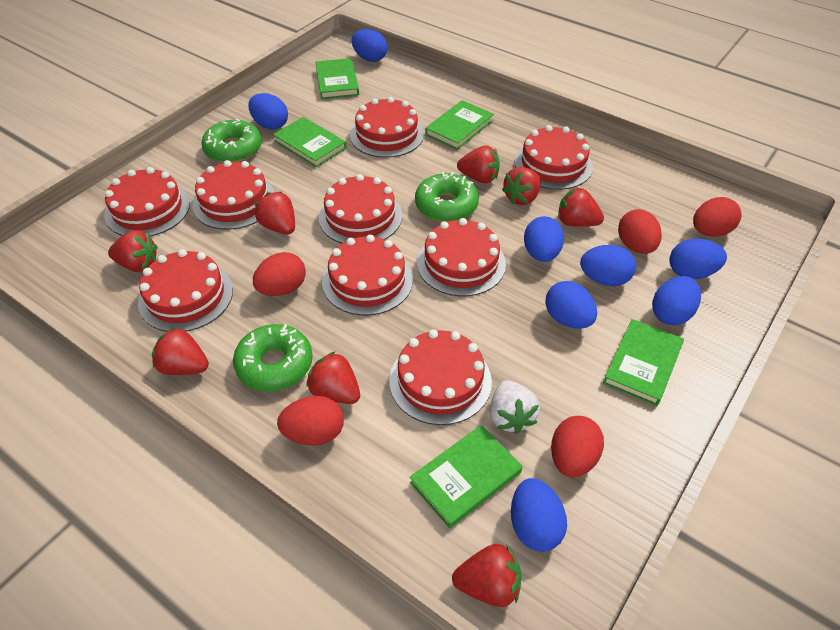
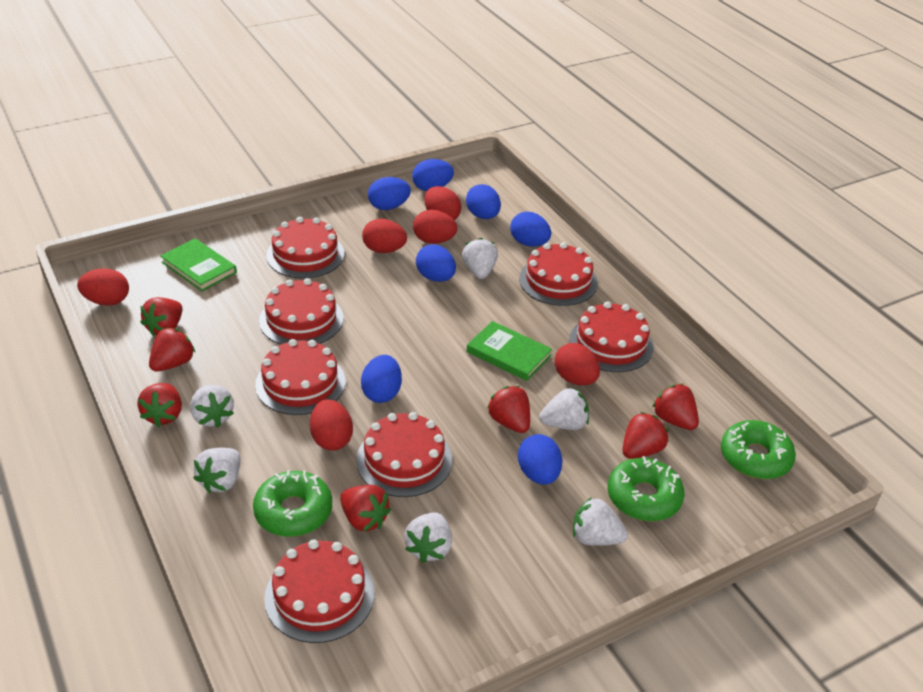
blue egg: 8 -> 7
green book: 5 -> 2
red cake: 9 -> 7
red egg: 5 -> 6
red strawberry: 8 -> 7
white strawberry: 1 -> 6

